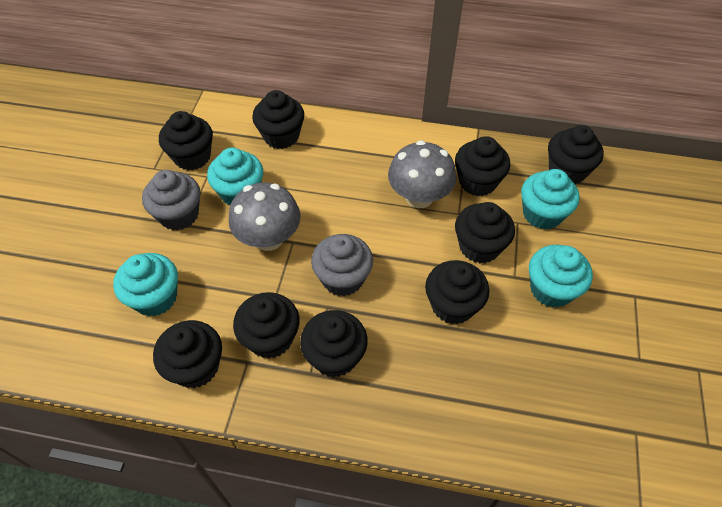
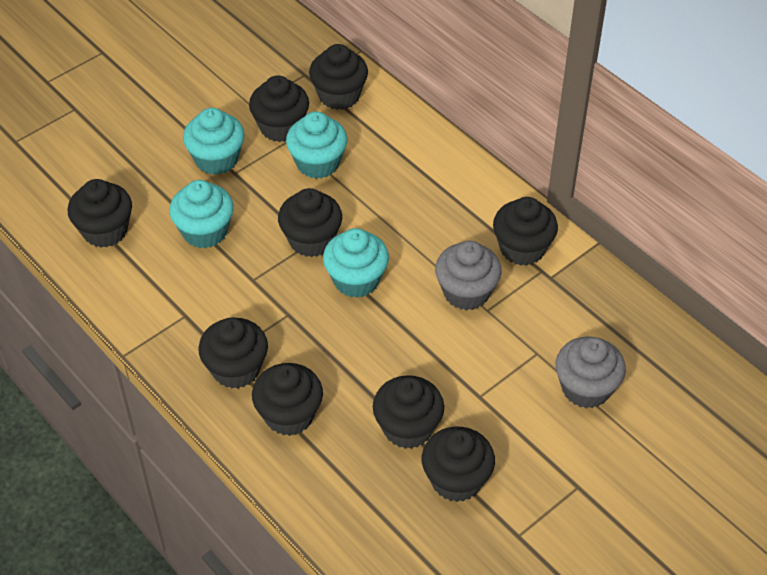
grey mushroom: 2 -> 0

